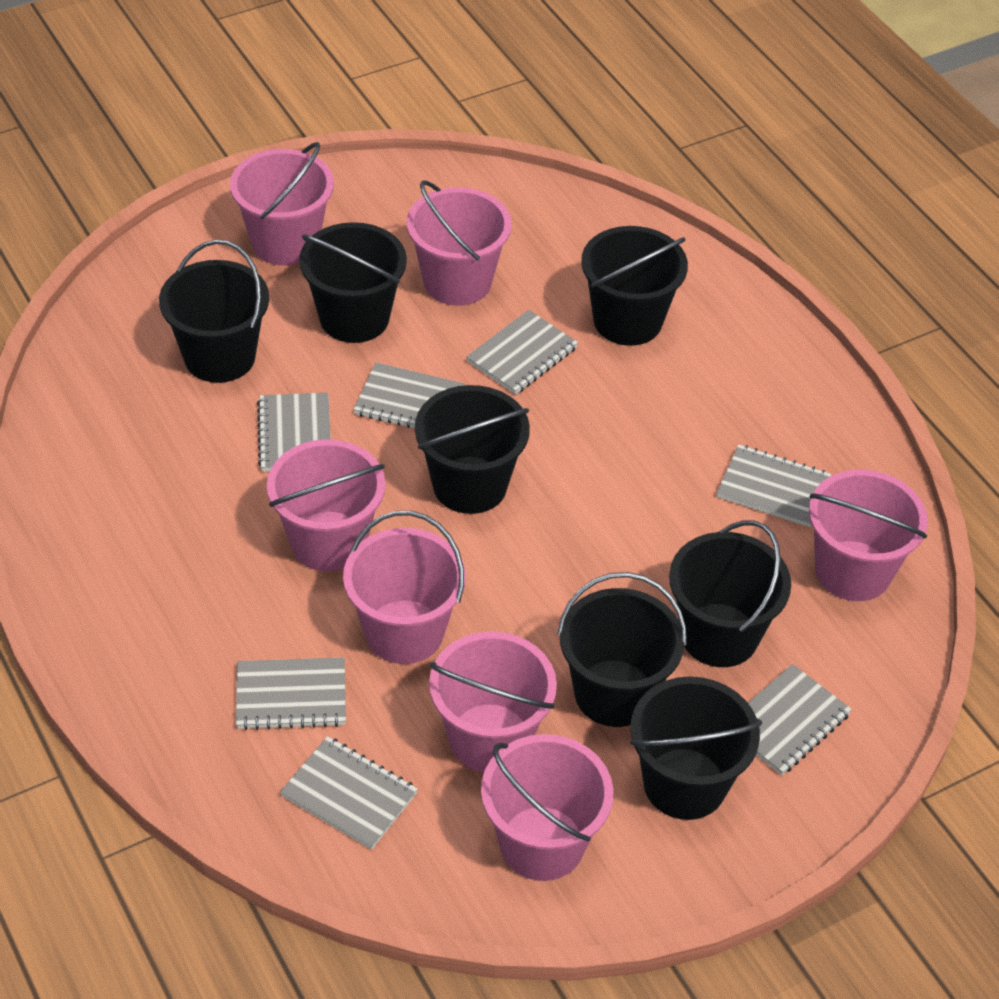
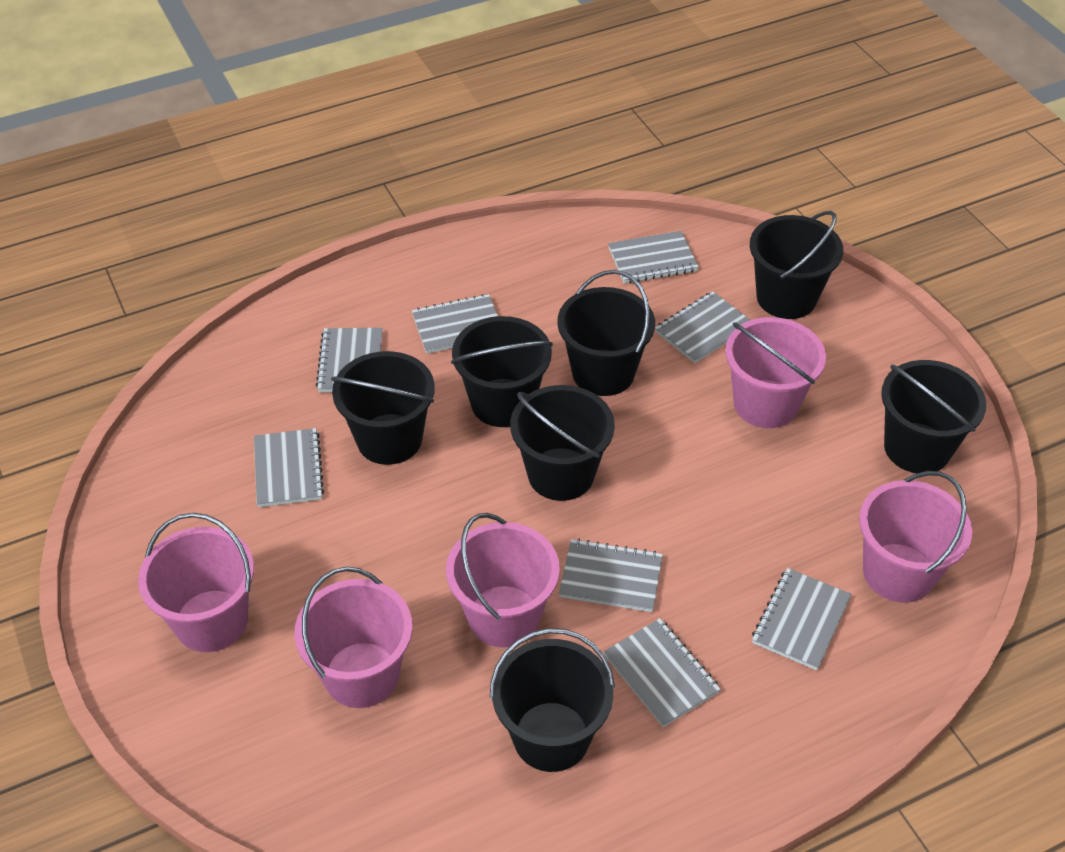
grey notebook: 7 -> 8
pink bucket: 7 -> 5

